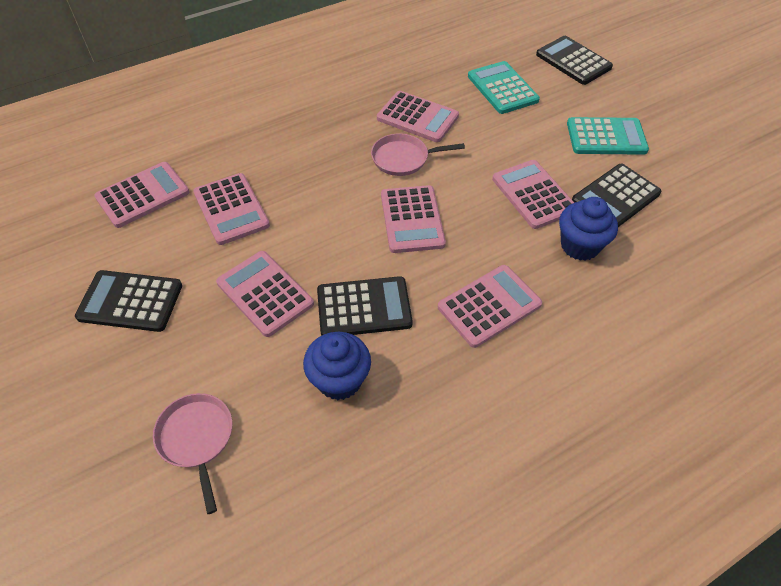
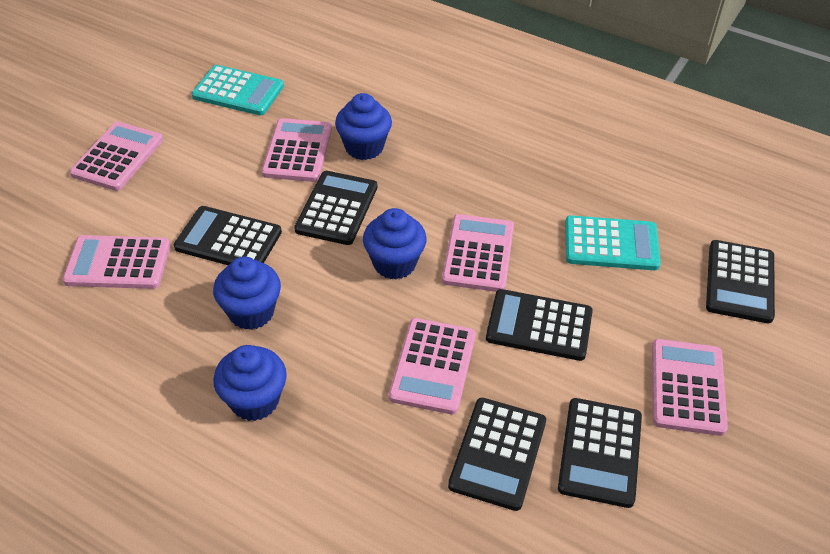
black calculator: 4 -> 6
blue cupcake: 2 -> 4
pink calculator: 7 -> 6
pink pan: 2 -> 0

